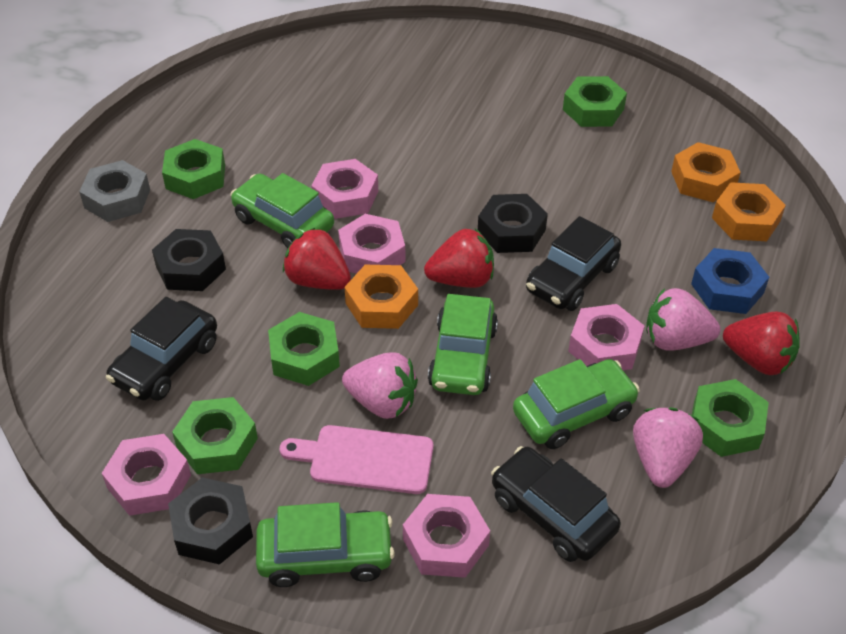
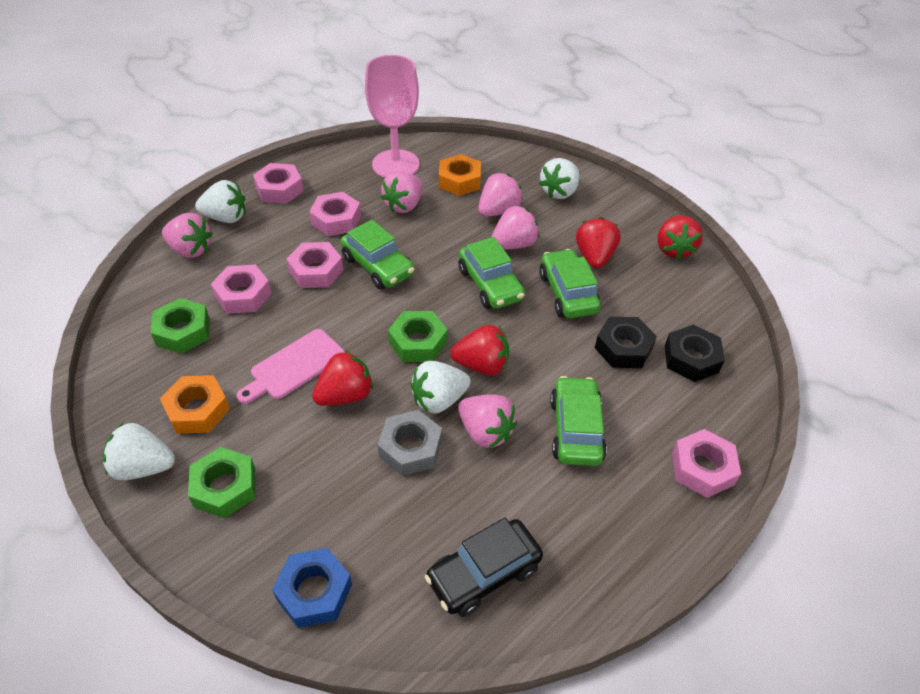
black car: 3 -> 1
black nut: 3 -> 2
green nut: 5 -> 3
orange nut: 3 -> 2
pink goblet: 0 -> 1
pink strawberry: 3 -> 5
red strawberry: 3 -> 4
white strawberry: 0 -> 4

